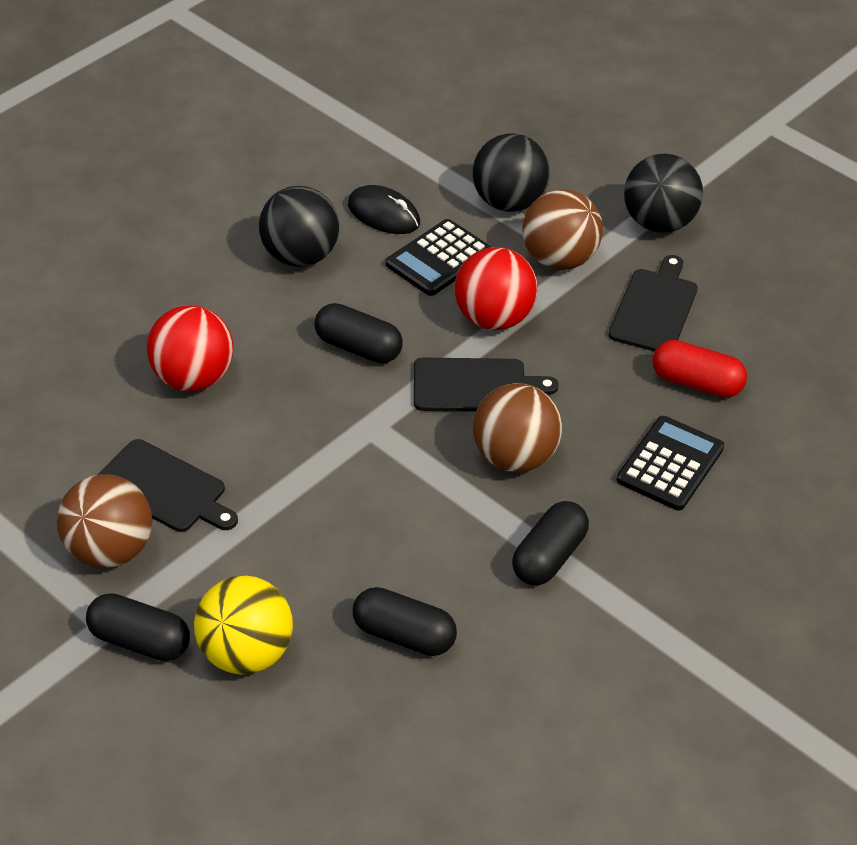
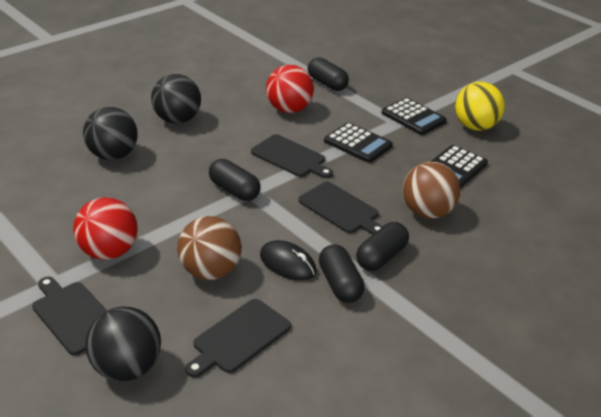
black calculator: 2 -> 3
black cutting board: 3 -> 4
brown ball: 3 -> 2
red capsule: 1 -> 0

